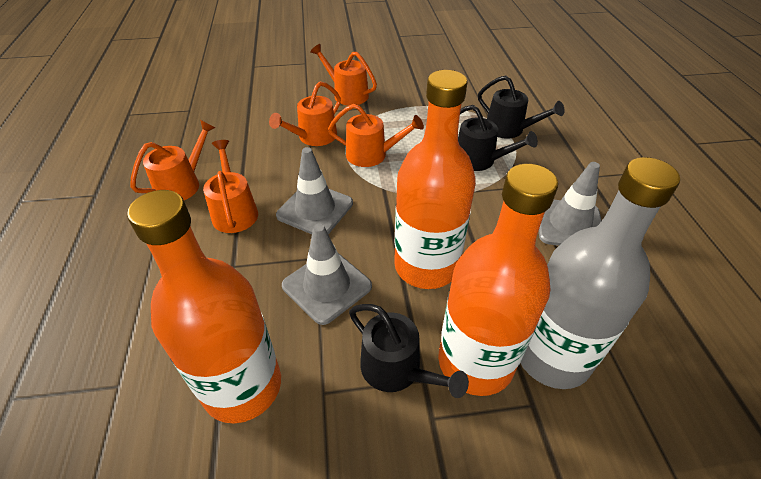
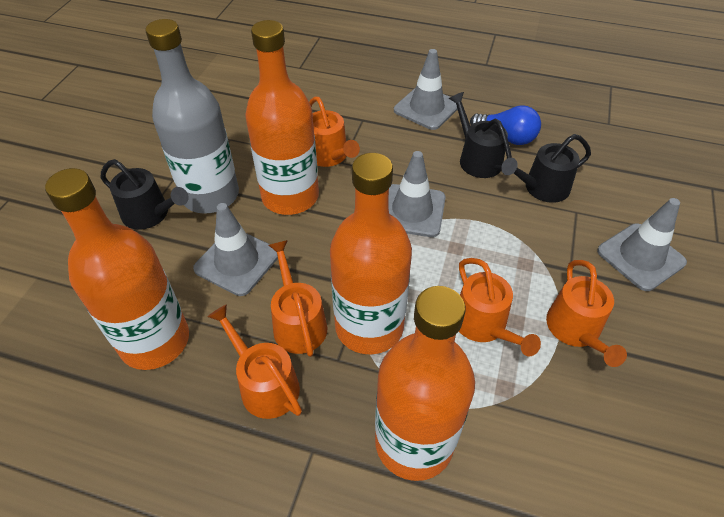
blue light bulb: 0 -> 1
grey traffic cone: 3 -> 4
orange bottle: 3 -> 4

